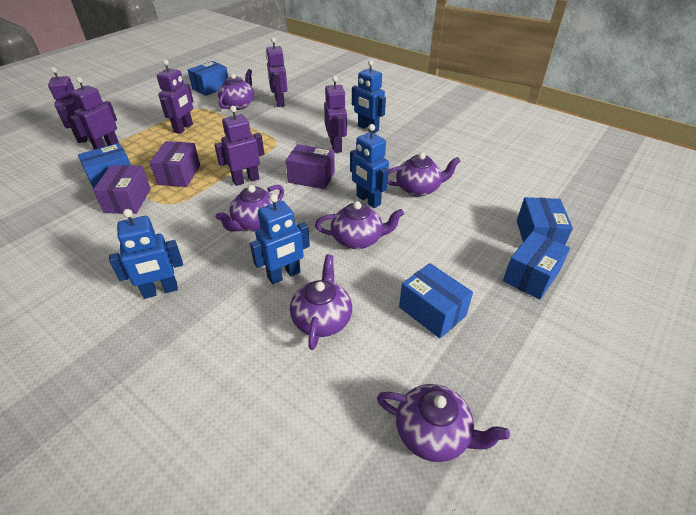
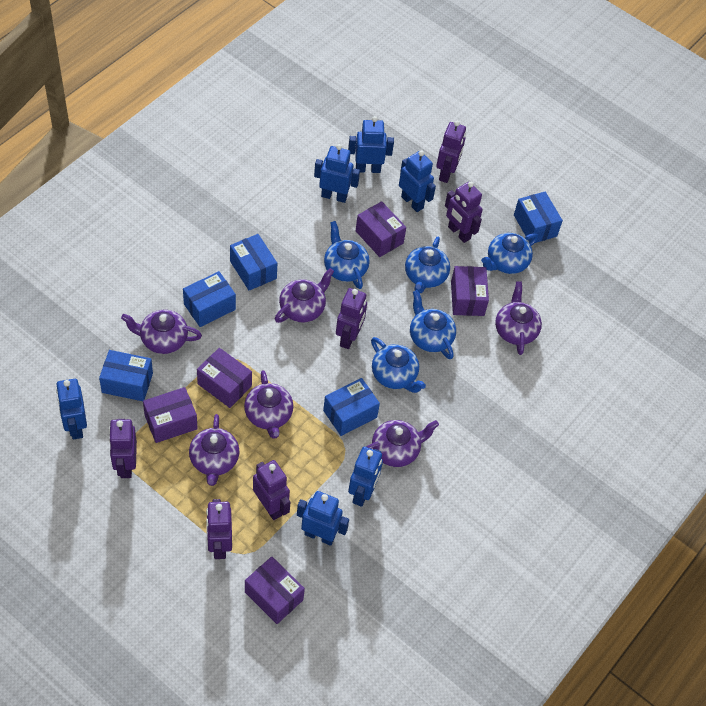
blue robot: 4 -> 6
blue teapot: 0 -> 5
purple box: 3 -> 5

